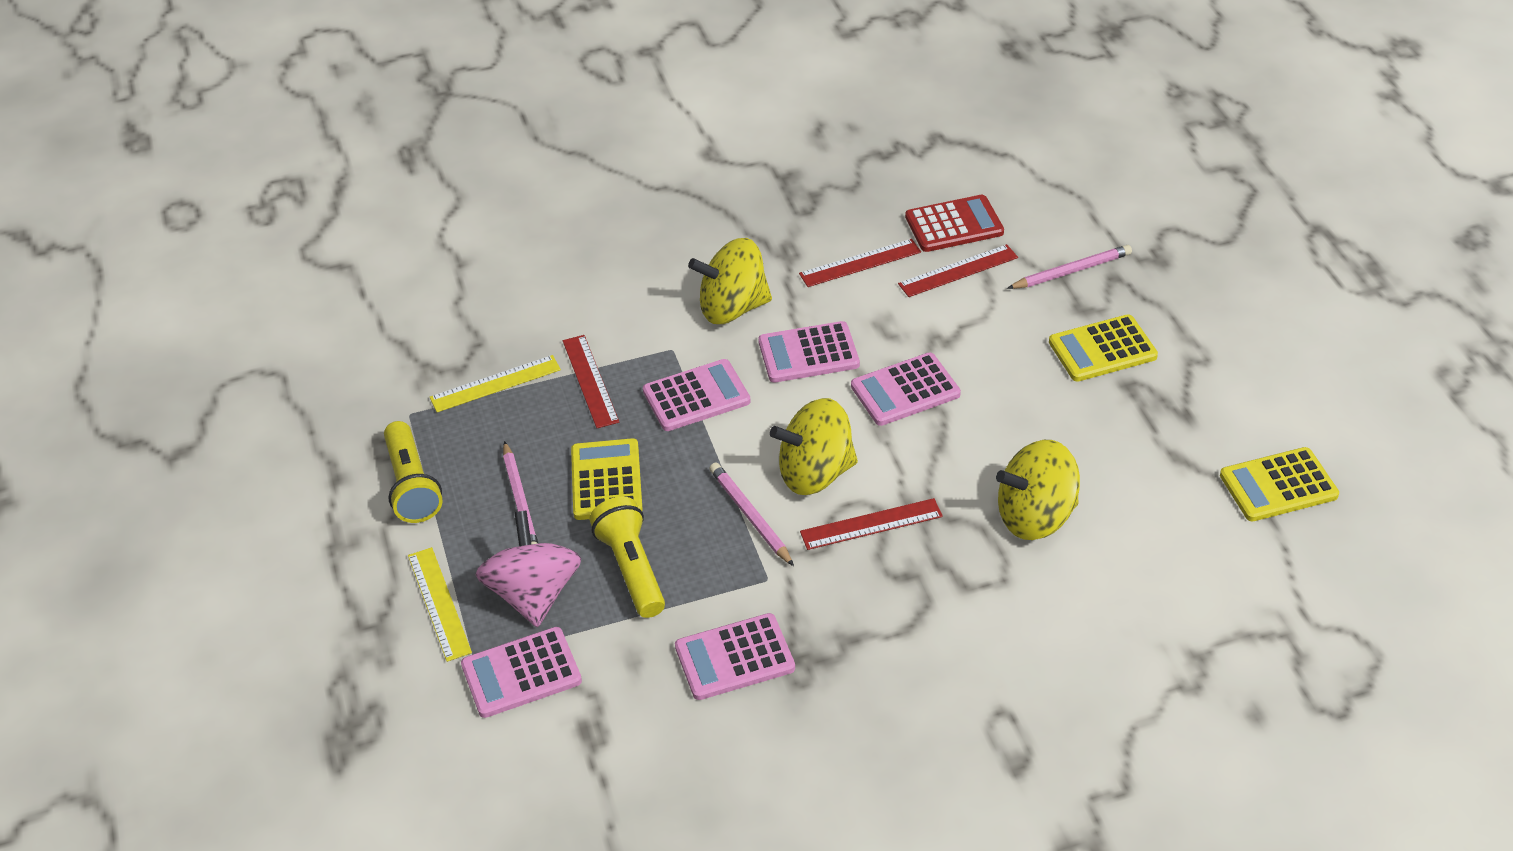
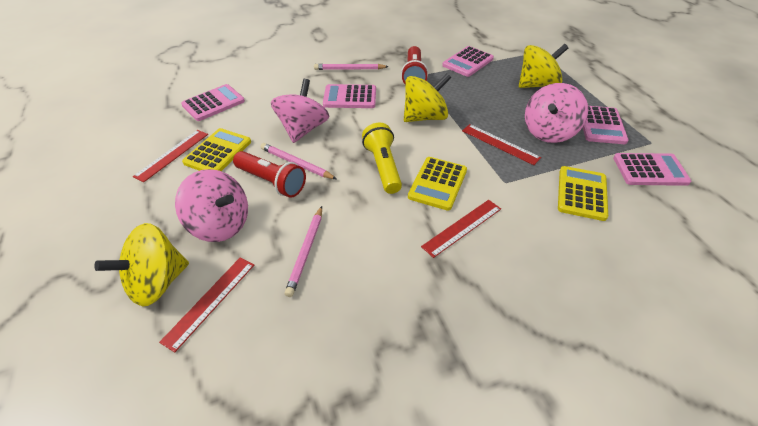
pink spinning top: 1 -> 3
red calculator: 1 -> 0
red flashlight: 0 -> 2
yellow flashlight: 2 -> 1
yellow ruler: 2 -> 0

